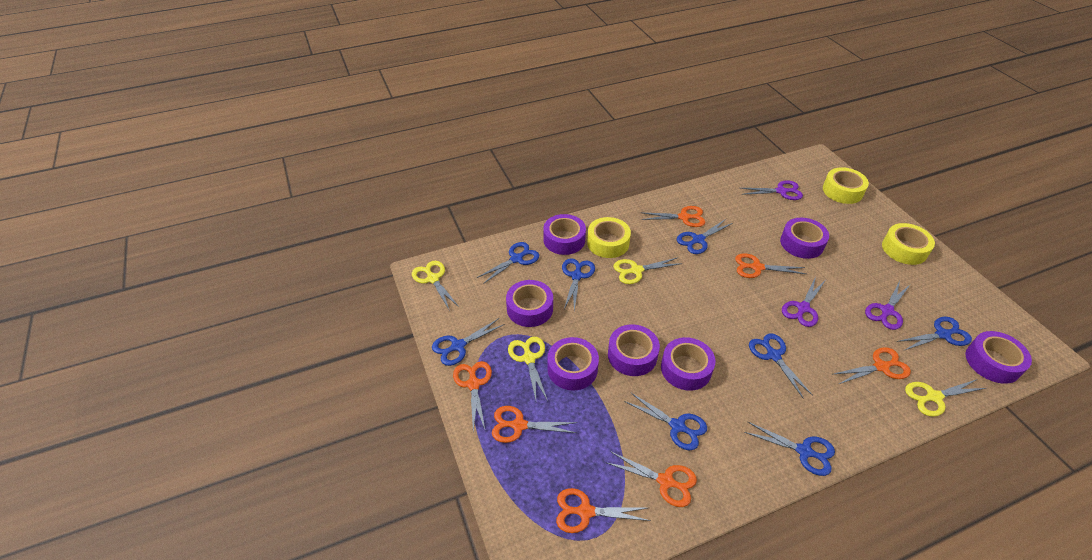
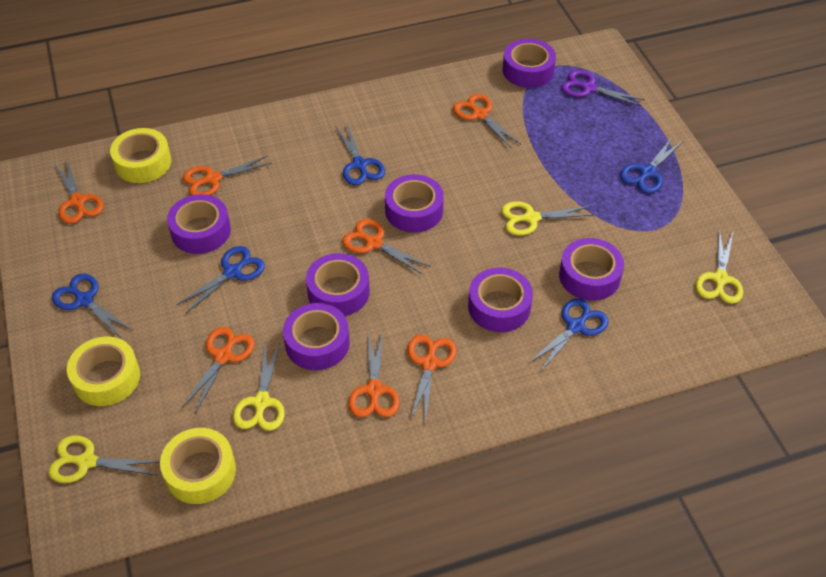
blue scissors: 8 -> 5
purple scissors: 3 -> 1

